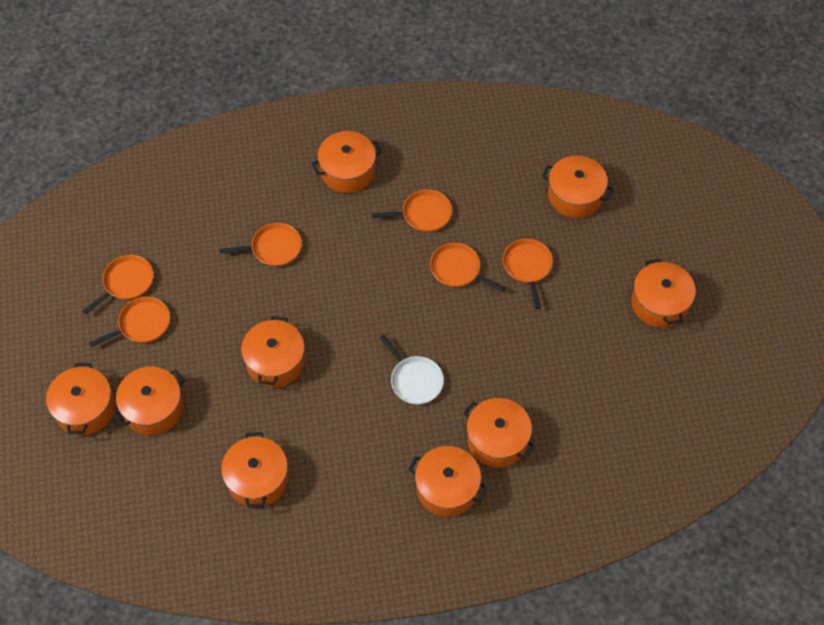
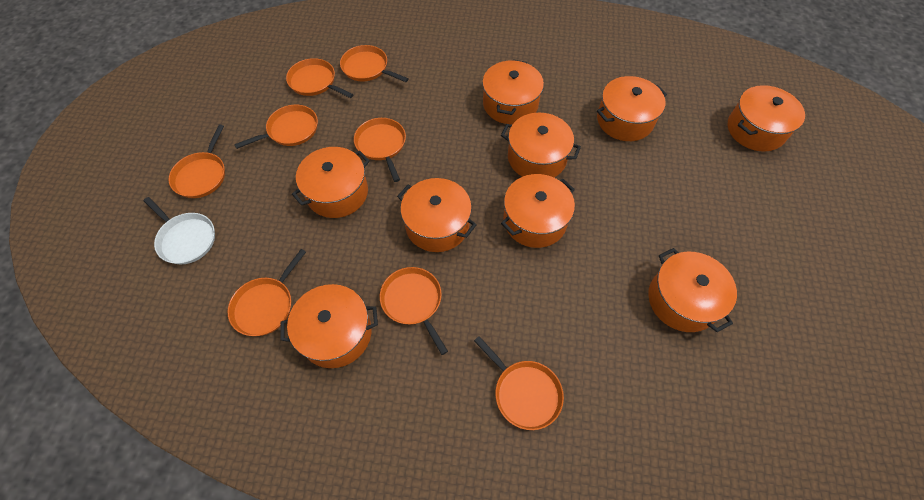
orange pan: 6 -> 8

